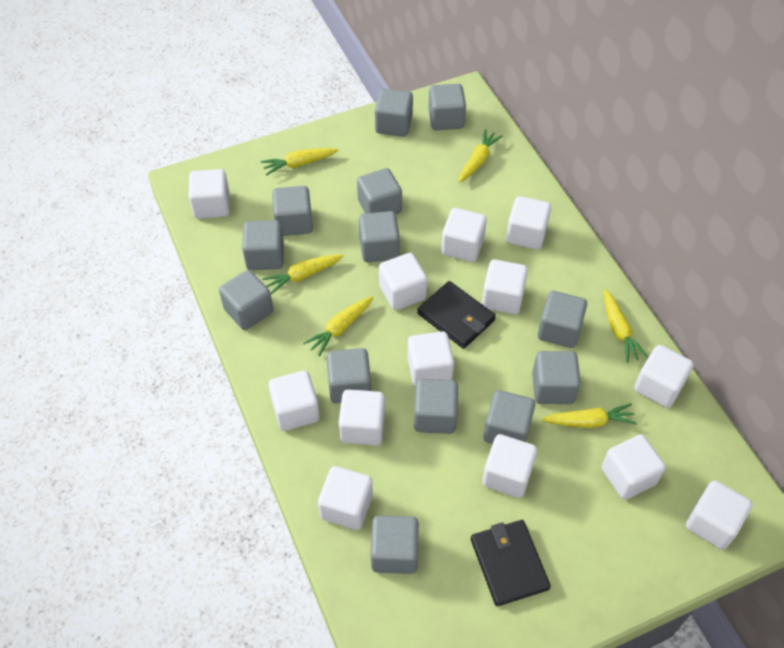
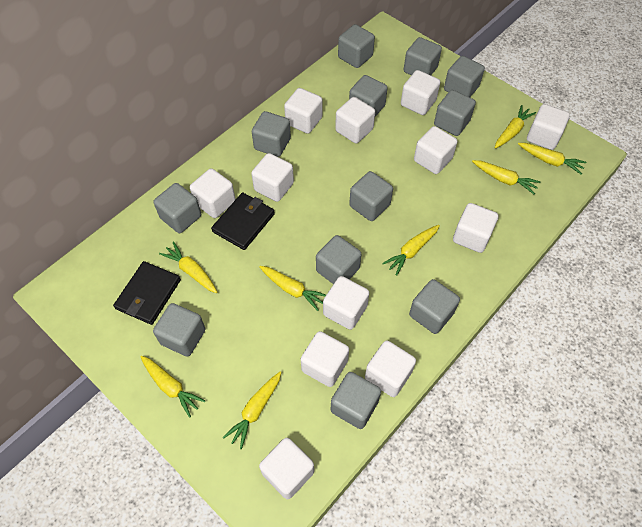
grey cube: 13 -> 12
white cube: 13 -> 12
yellow carrot: 6 -> 8

